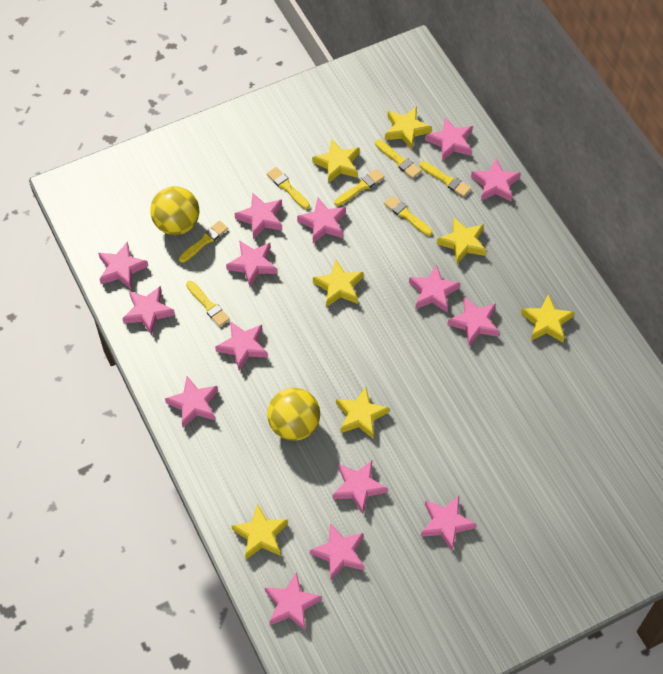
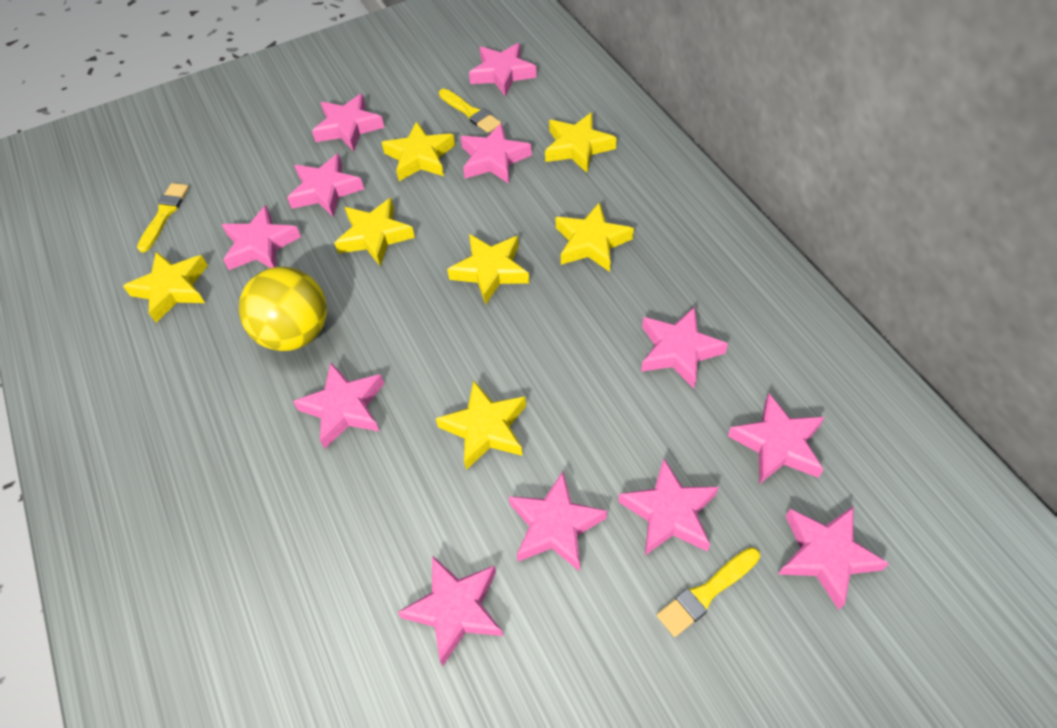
pink star: 15 -> 12
yellow ball: 2 -> 1
yellow brush: 7 -> 3

